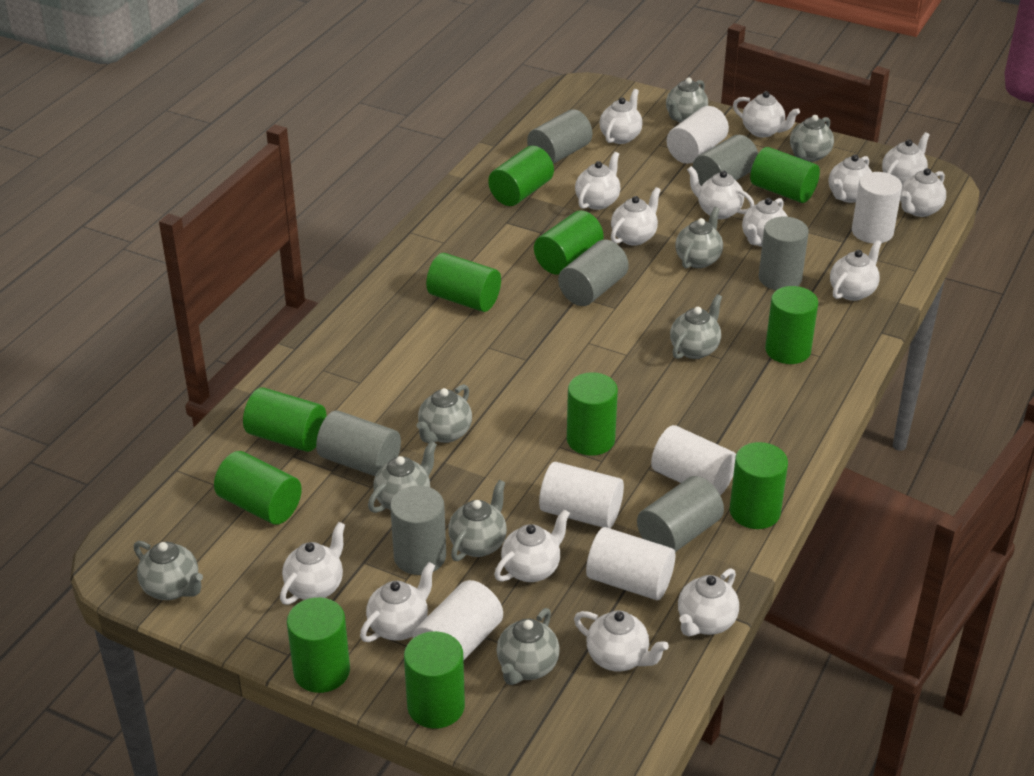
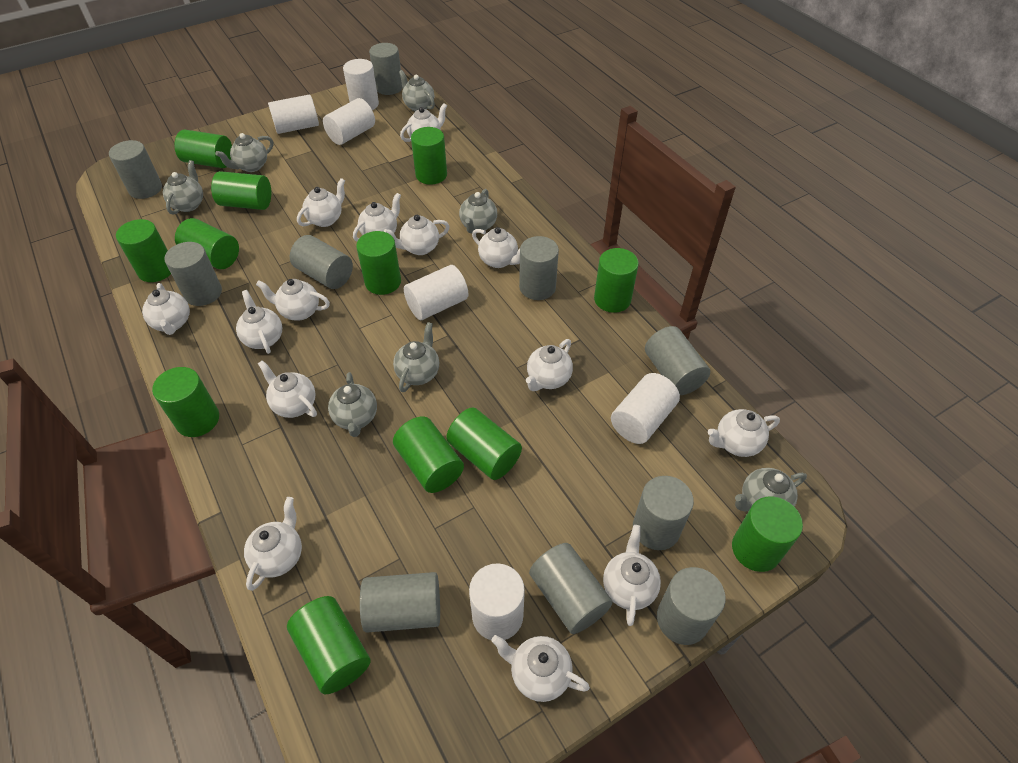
green cylinder: 11 -> 12
grey cylinder: 7 -> 10
grey teapot: 9 -> 7
white teapot: 15 -> 14

